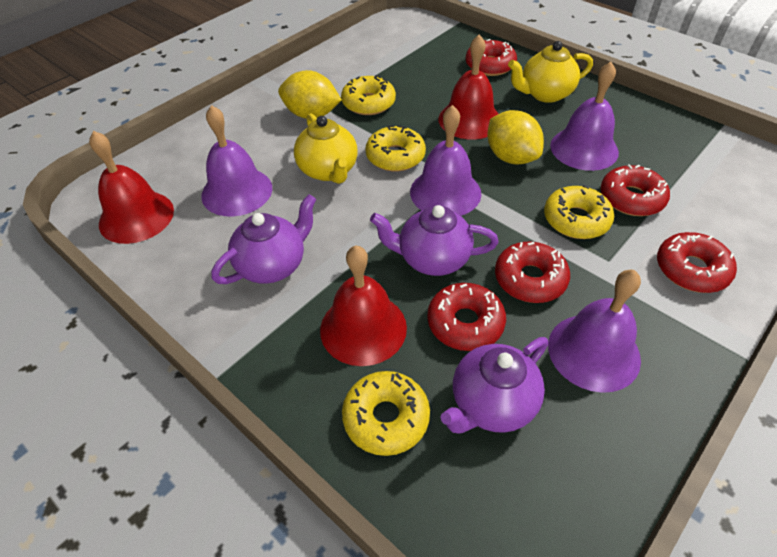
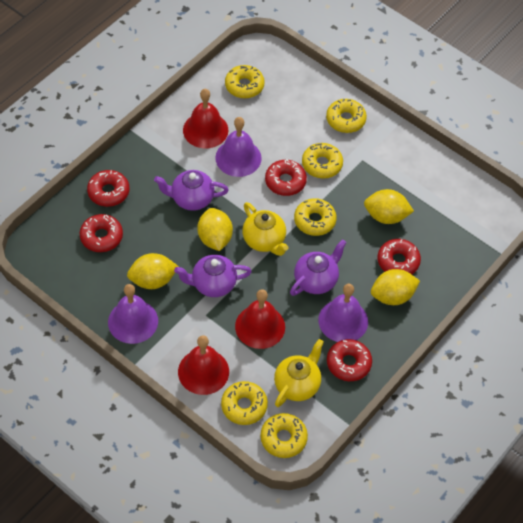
purple bell: 4 -> 3
yellow donut: 4 -> 6
yellow lemon: 2 -> 4

